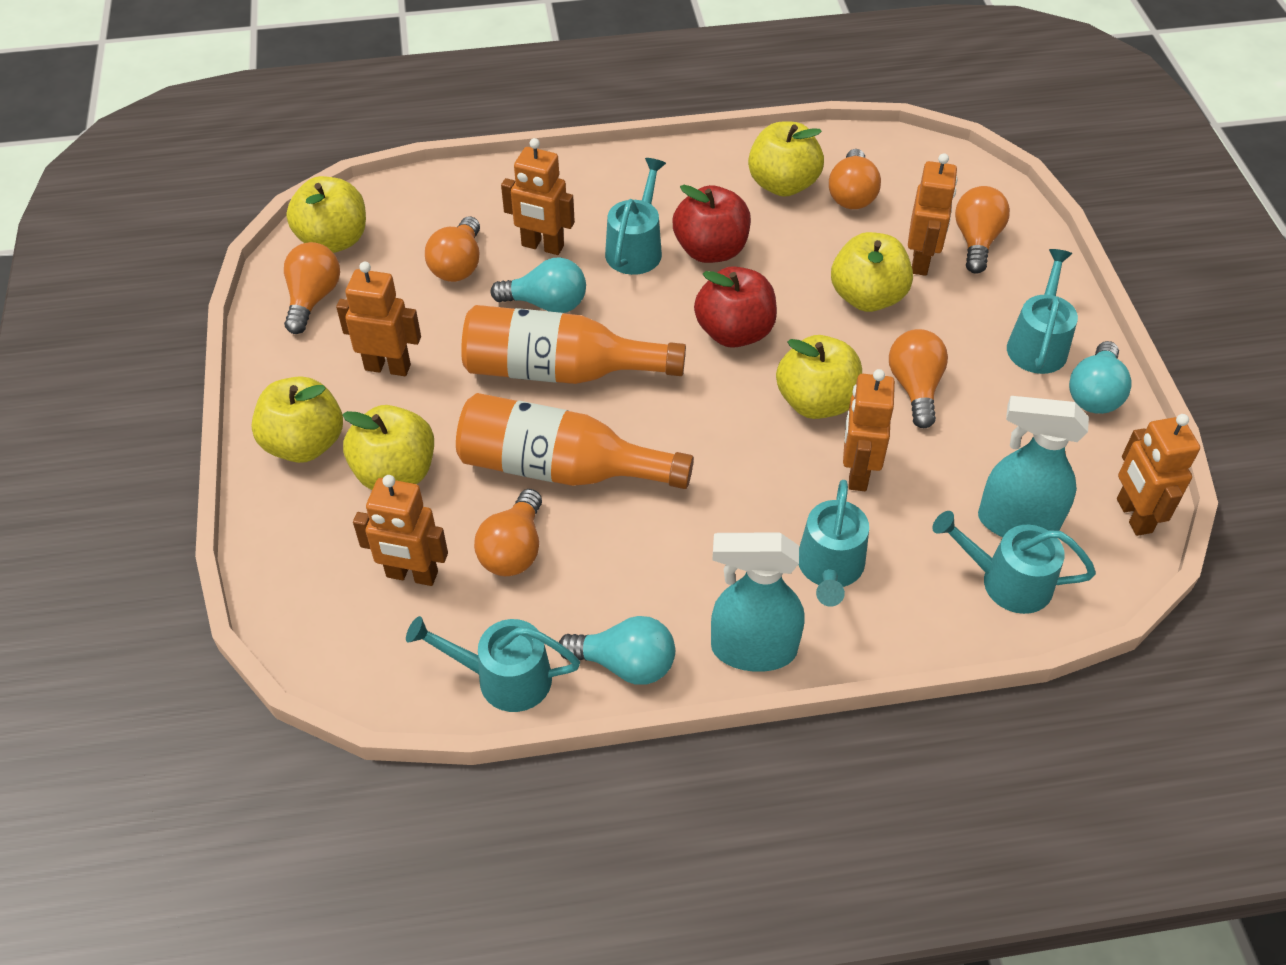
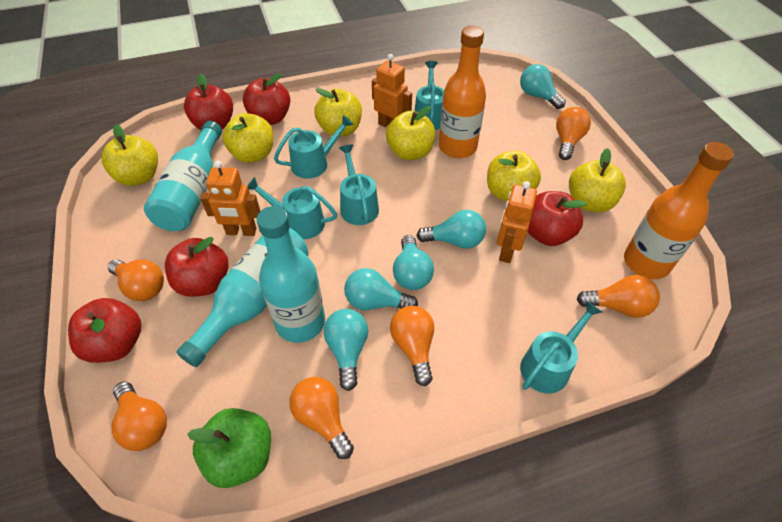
green apple: 0 -> 1
orange robot: 6 -> 3
red apple: 2 -> 5
turquoise bottle: 0 -> 3
turquoise light bulb: 3 -> 5
turquoise spray bottle: 2 -> 0

